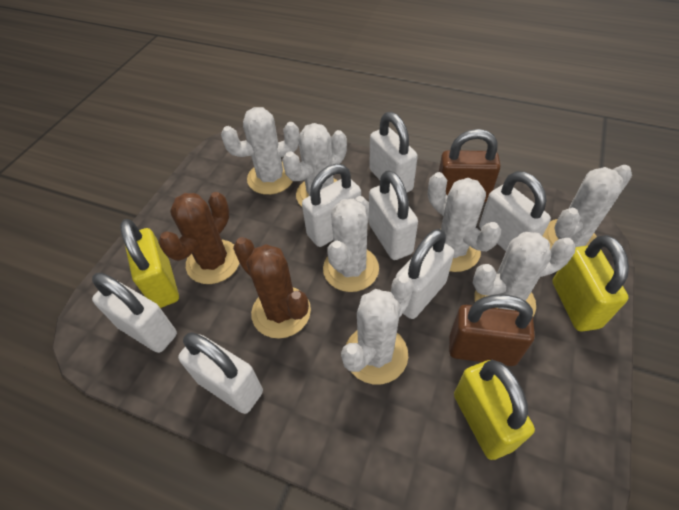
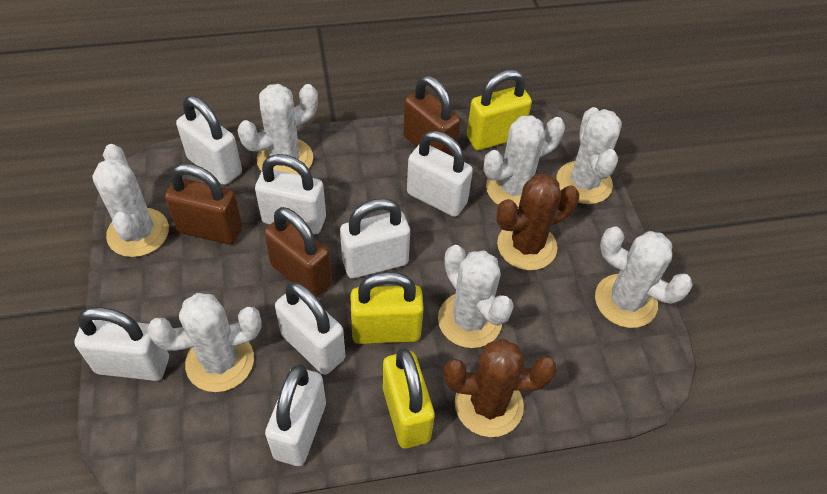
brown padlock: 2 -> 3

